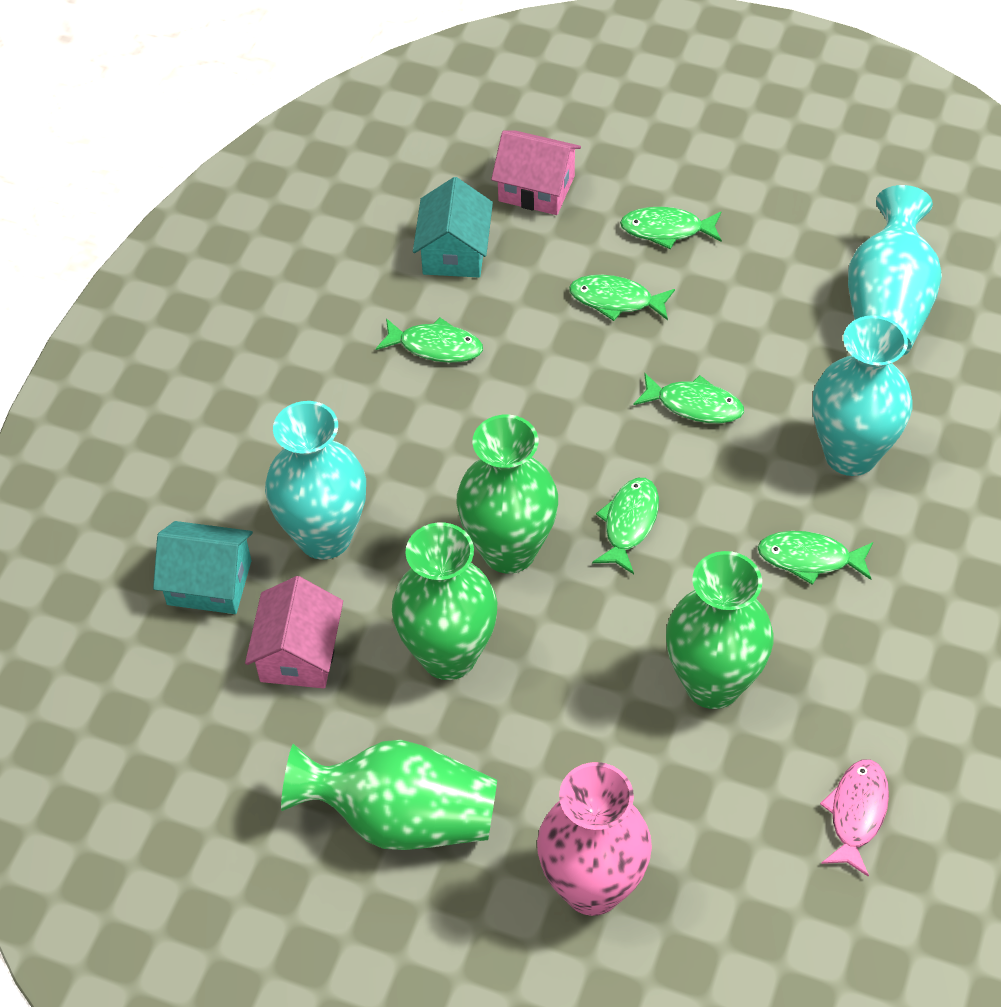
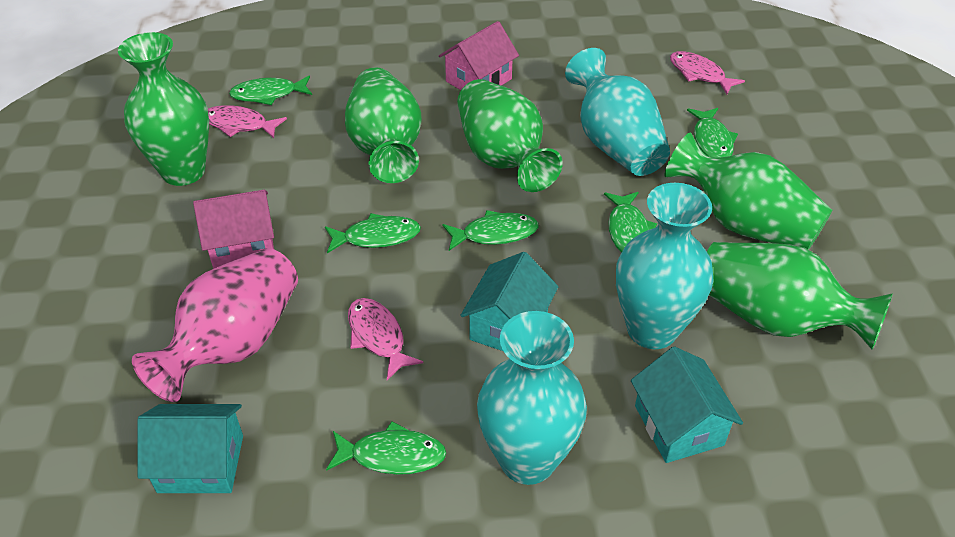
green vase: 4 -> 5
pink fish: 1 -> 3
turquoise house: 2 -> 3

